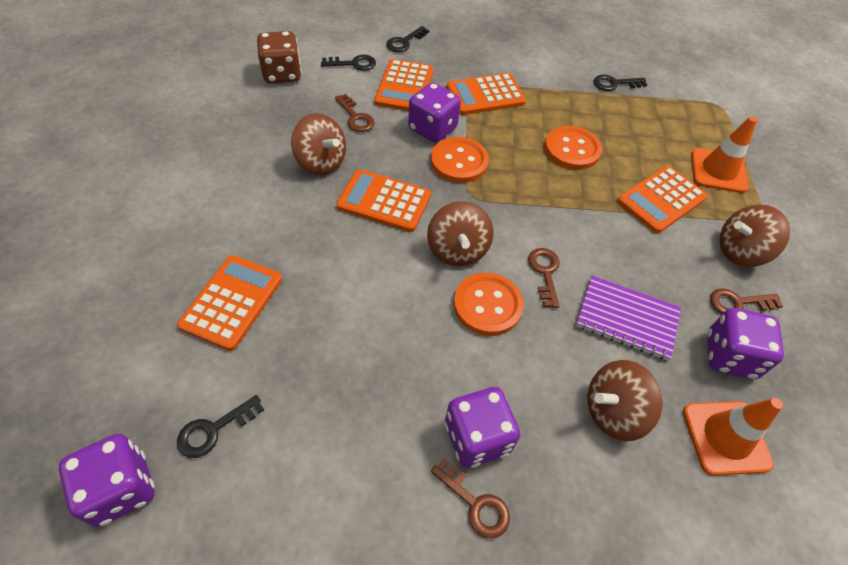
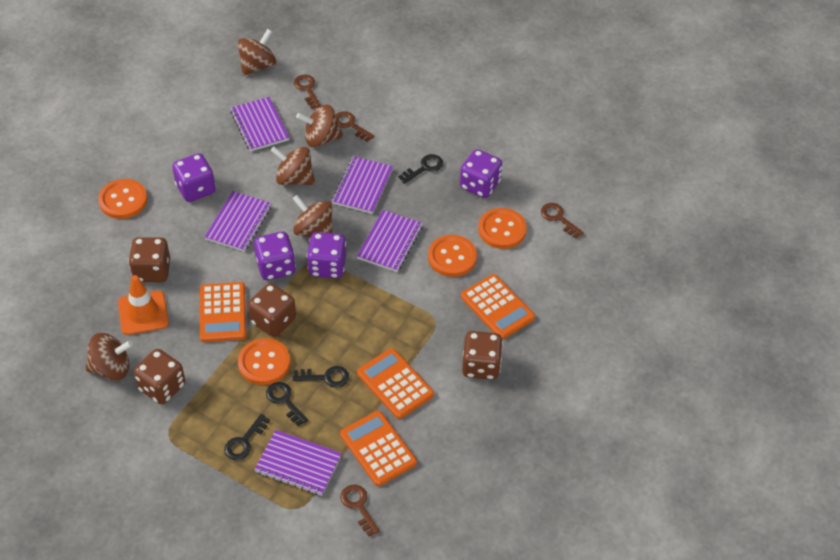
brown dice: 1 -> 4
brown spinning top: 4 -> 5
orange button: 3 -> 4
orange calculator: 5 -> 4
orange traffic cone: 2 -> 1
purple notebook: 1 -> 5

